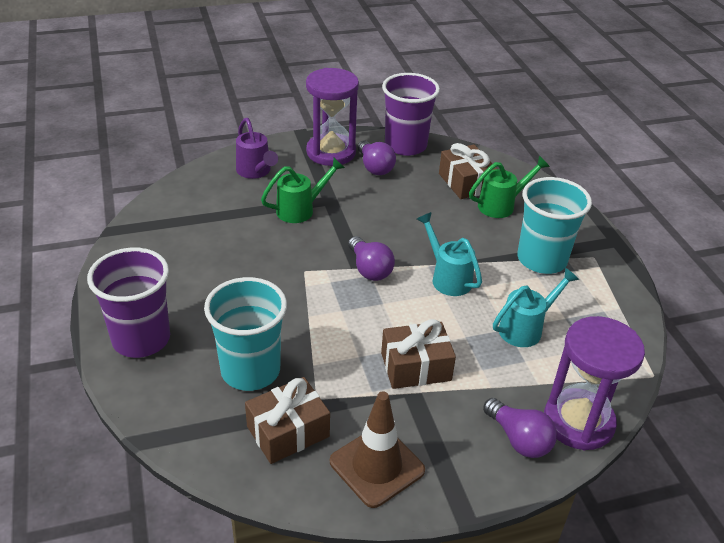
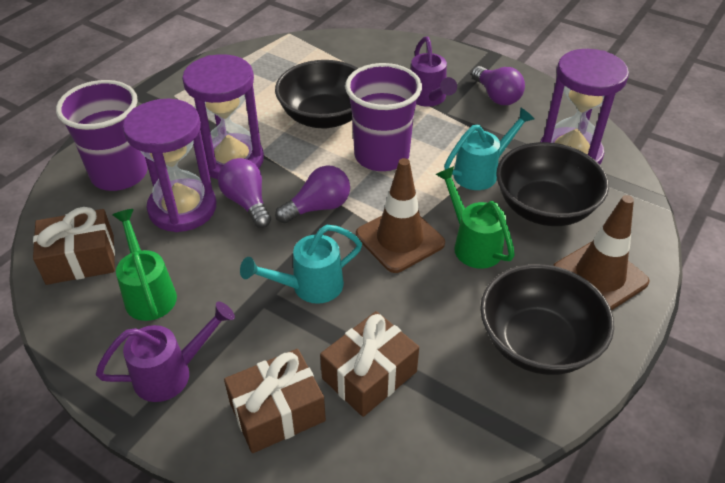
black bowl: 0 -> 3
brown traffic cone: 1 -> 2
purple hourglass: 2 -> 3
purple watering can: 1 -> 2
turquoise cup: 2 -> 0

